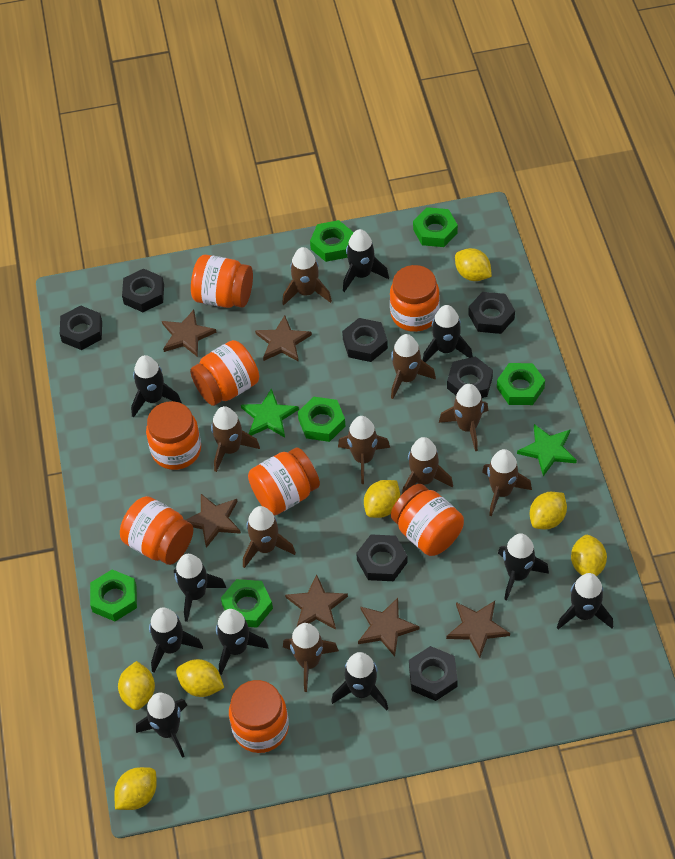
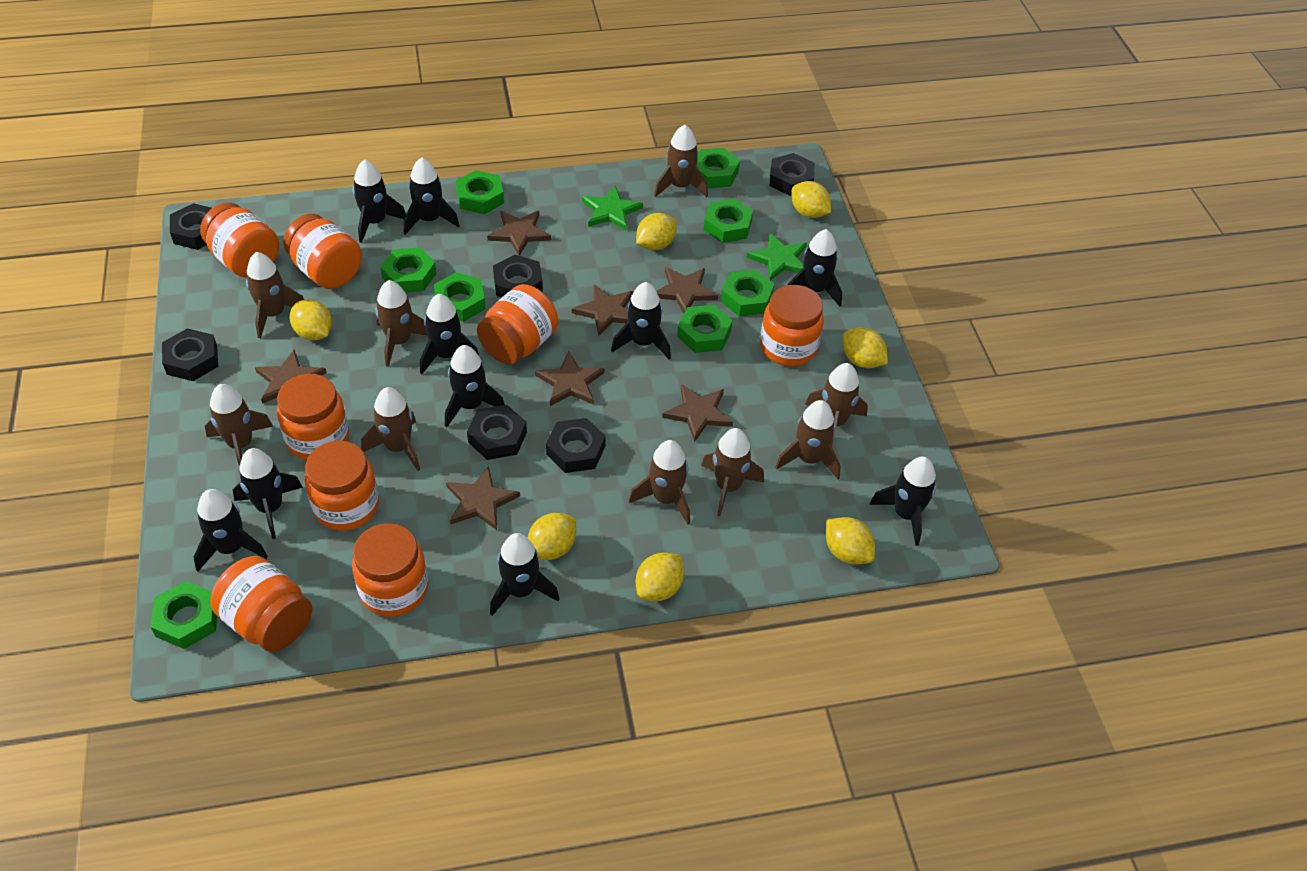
black nut: 7 -> 6
brown star: 6 -> 7
green nut: 6 -> 8

